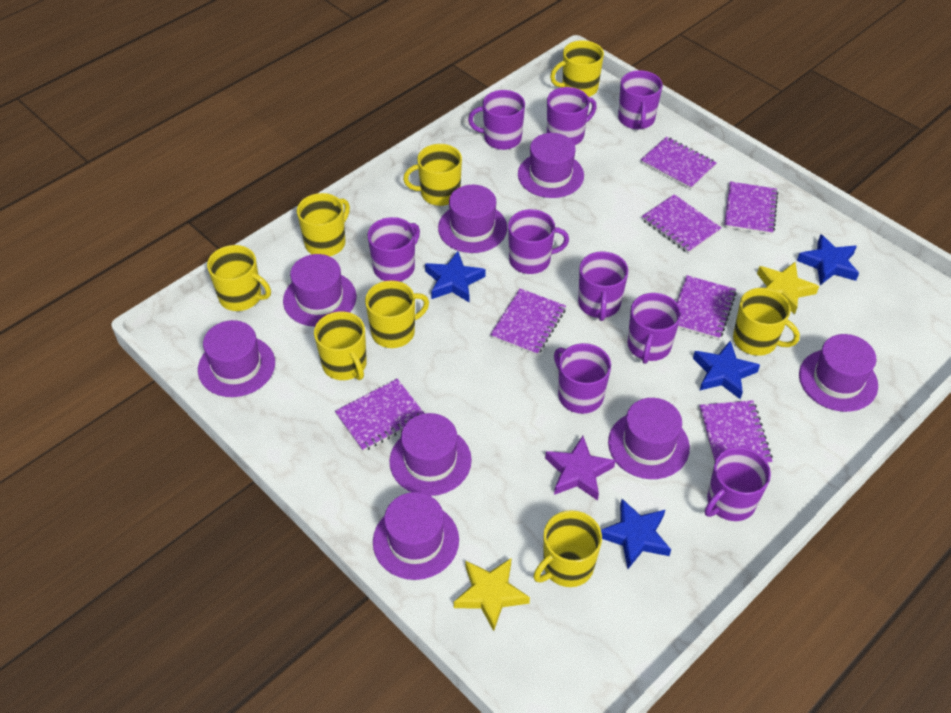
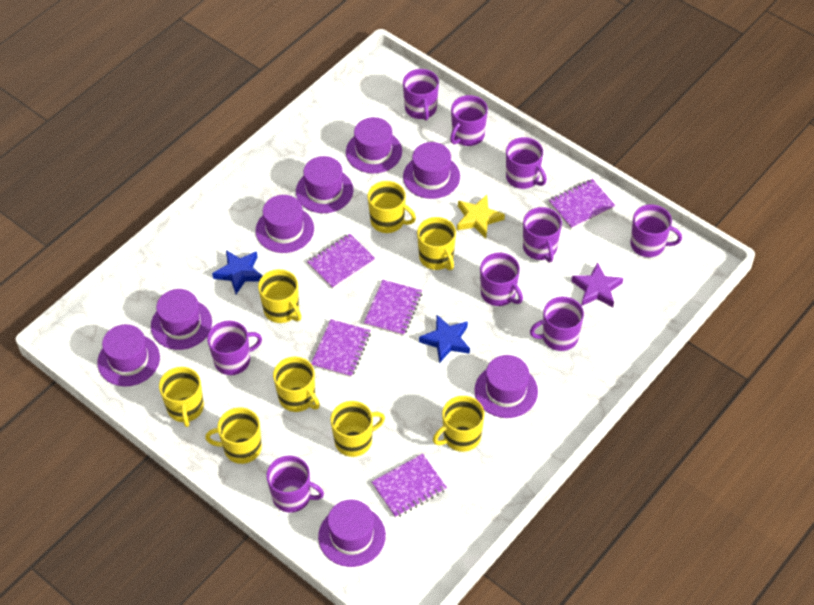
blue star: 4 -> 2
purple notebook: 7 -> 5
yellow star: 2 -> 1

